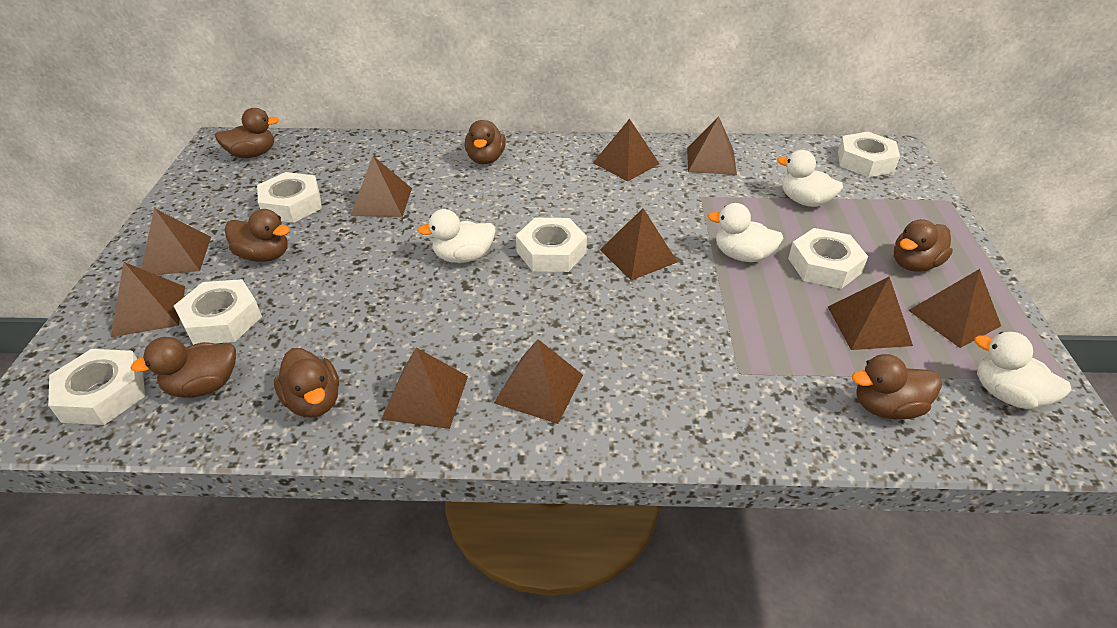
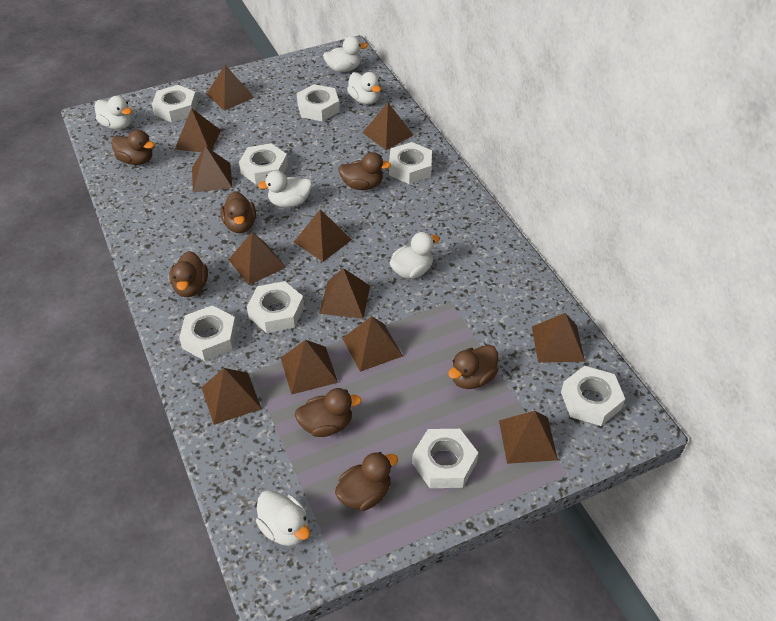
brown pyramid: 10 -> 12
white duck: 4 -> 6
white nut: 6 -> 8

